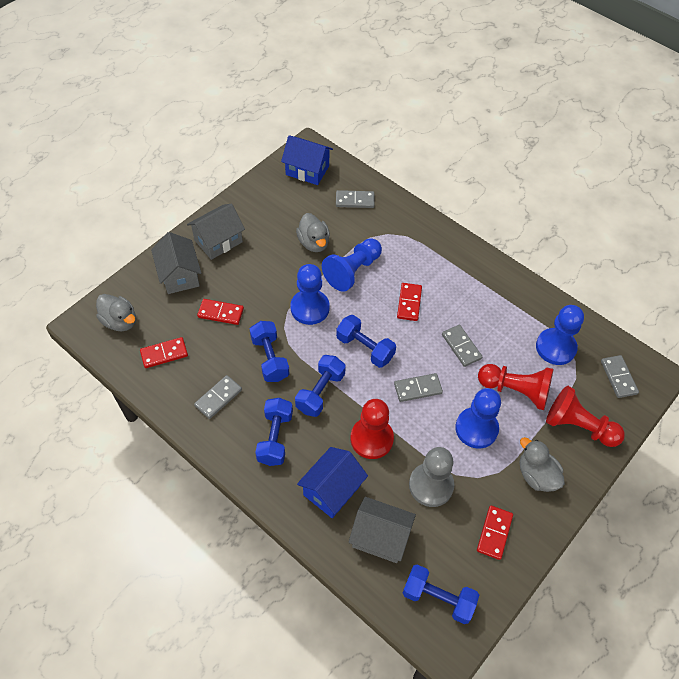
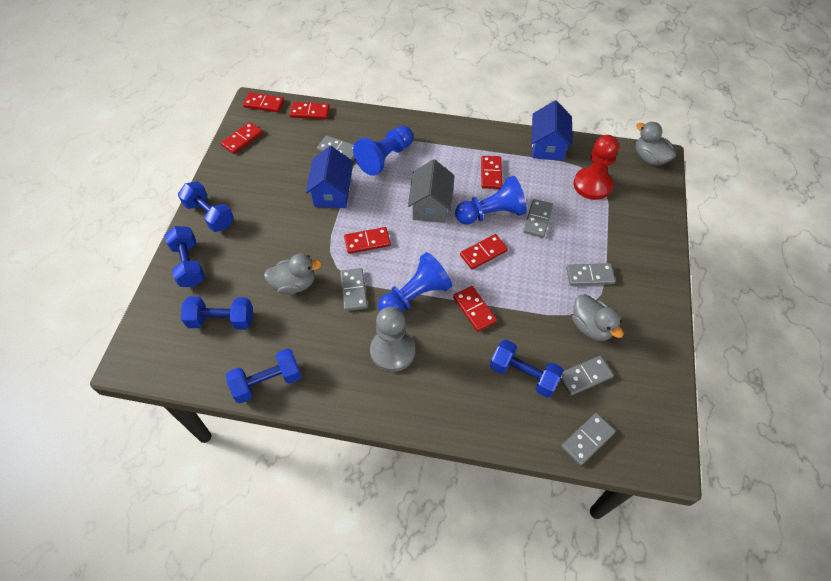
blue pawn: 4 -> 3
grey domino: 5 -> 6
grey house: 3 -> 1
red domino: 4 -> 7
red pawn: 3 -> 1

